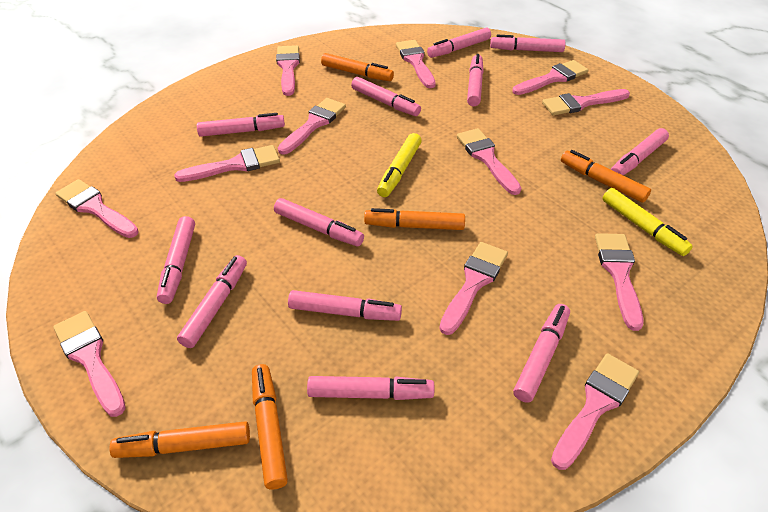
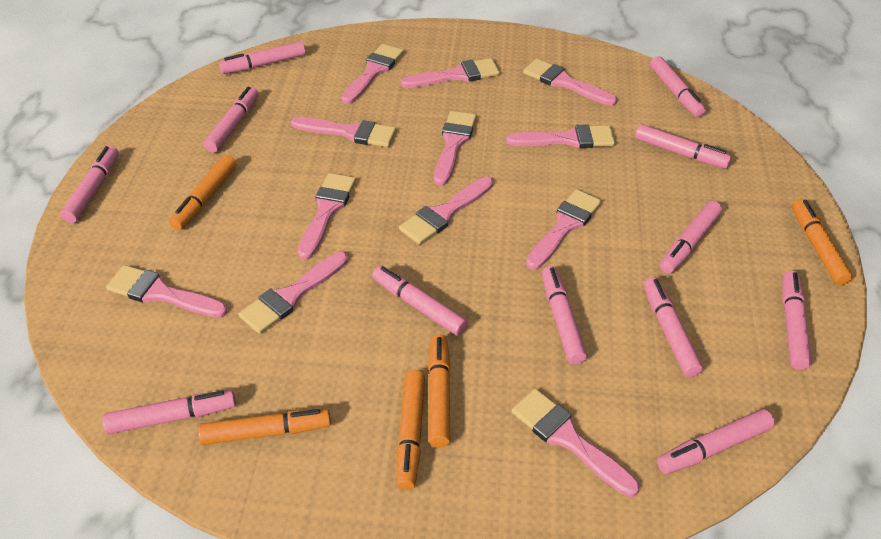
yellow marker: 2 -> 0

